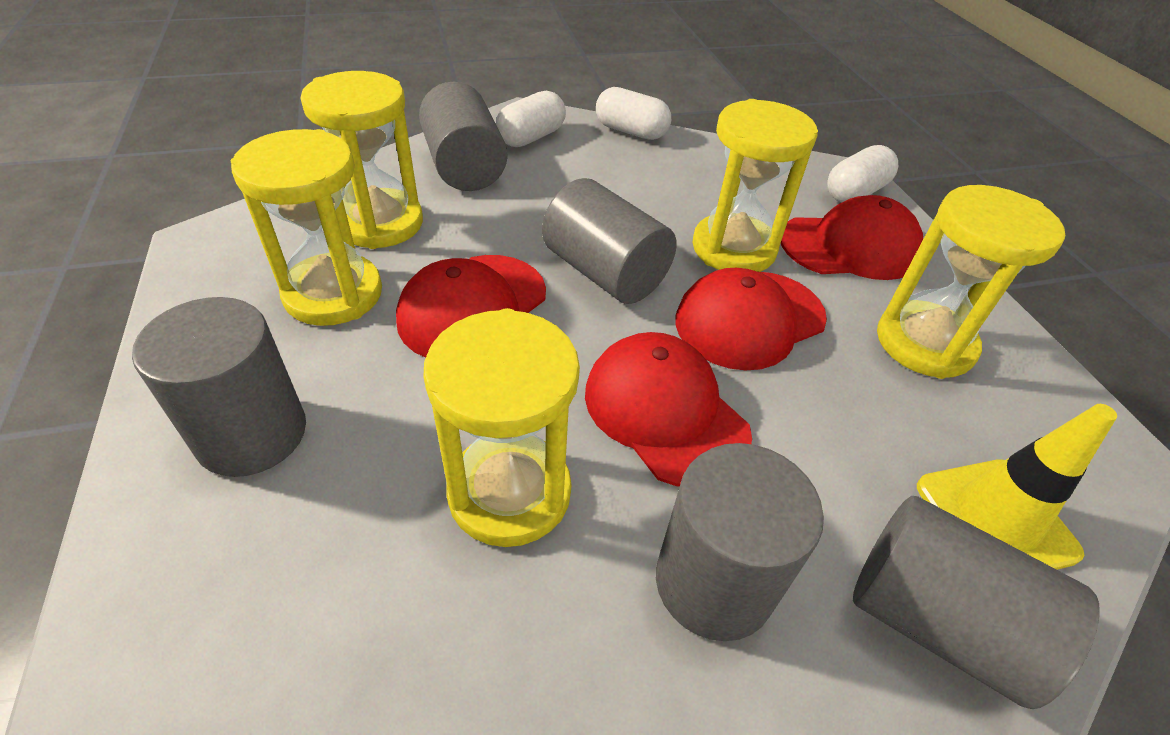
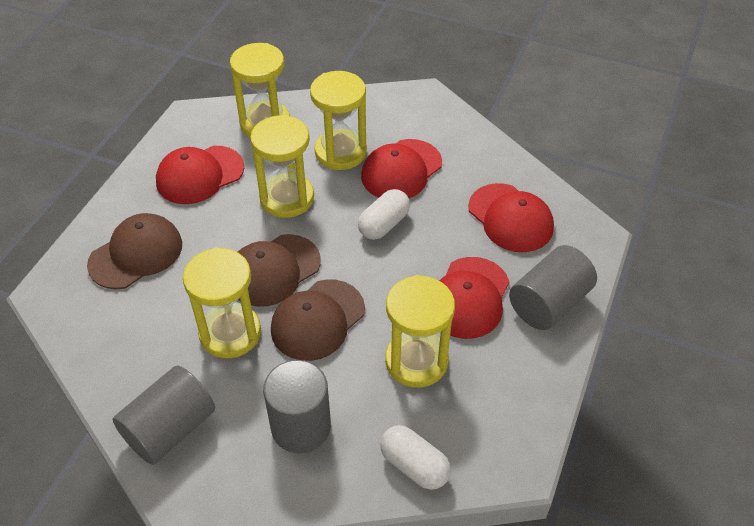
brown cap: 0 -> 3
grey cylinder: 5 -> 3
white capsule: 3 -> 2
yellow traffic cone: 1 -> 0

